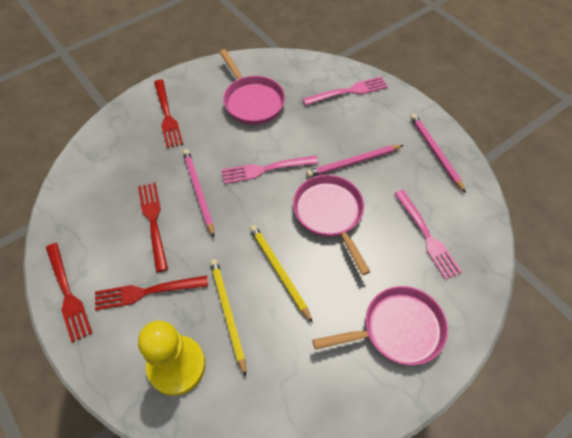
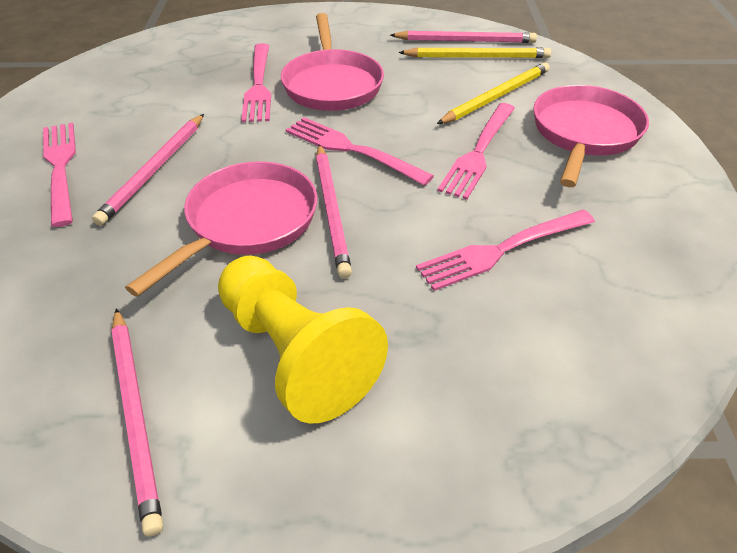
pink fork: 3 -> 5
pink pencil: 3 -> 4
red fork: 4 -> 0

